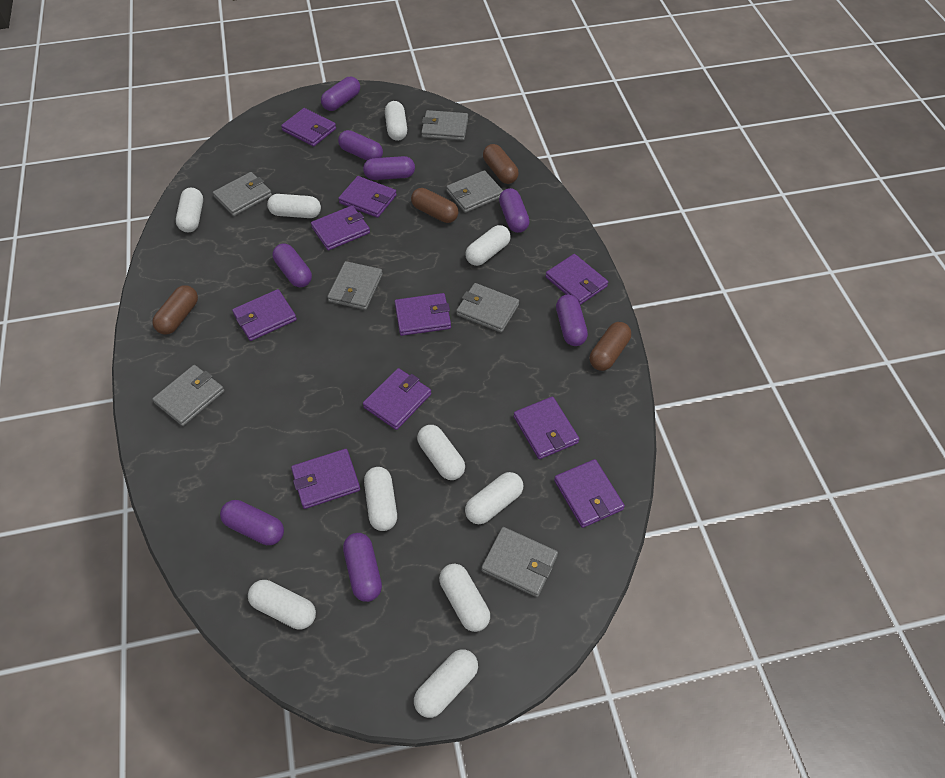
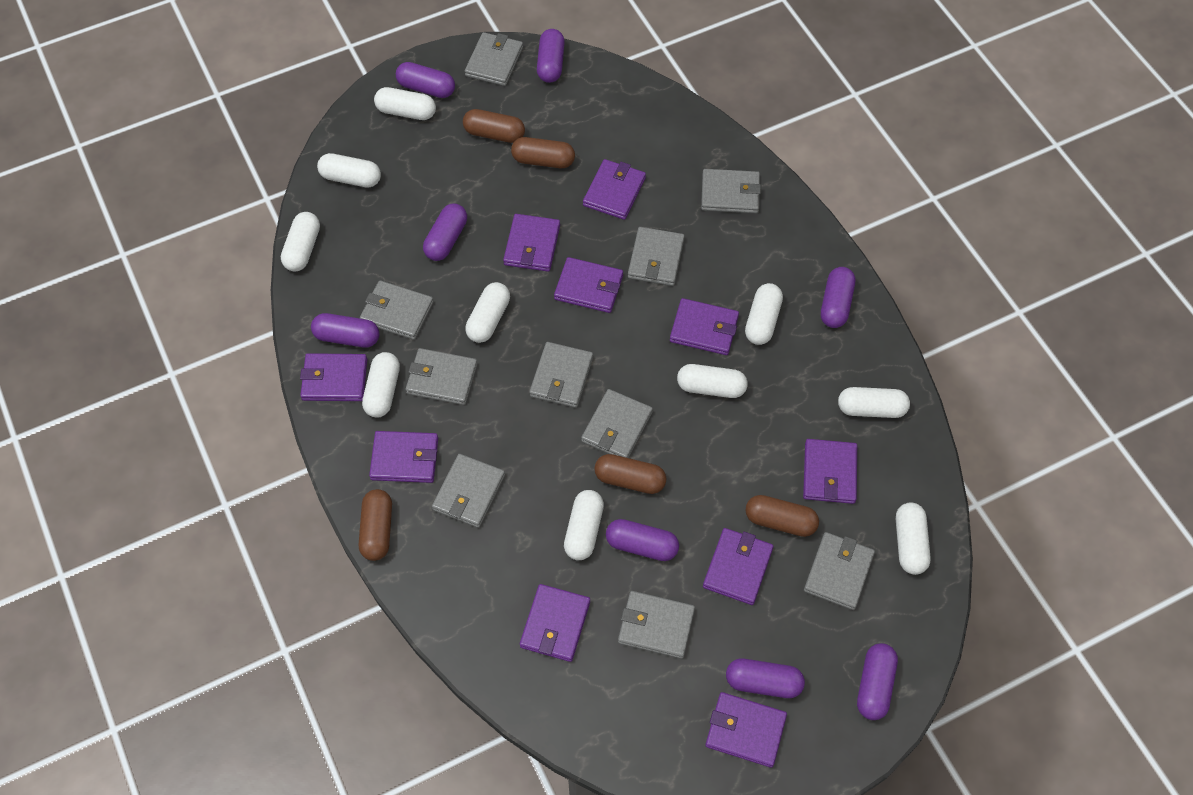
brown capsule: 4 -> 5
grey wallet: 7 -> 10

